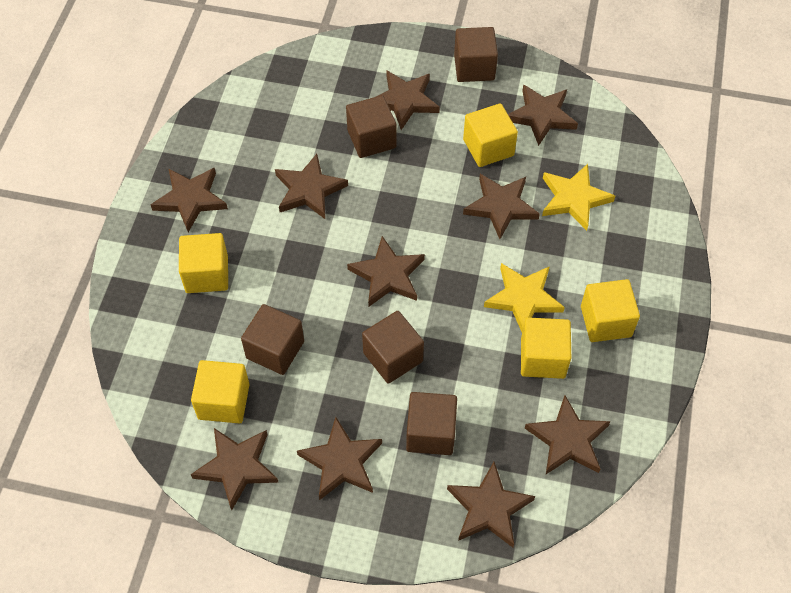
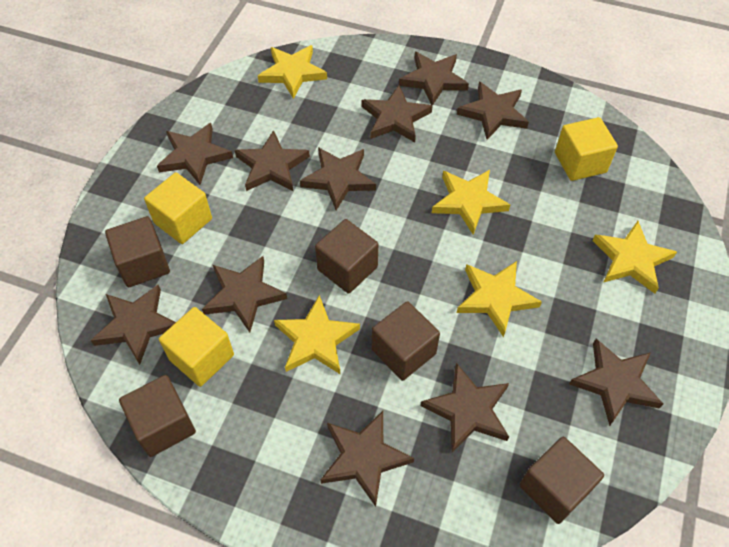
brown star: 10 -> 11
yellow cube: 5 -> 3
yellow star: 2 -> 5

